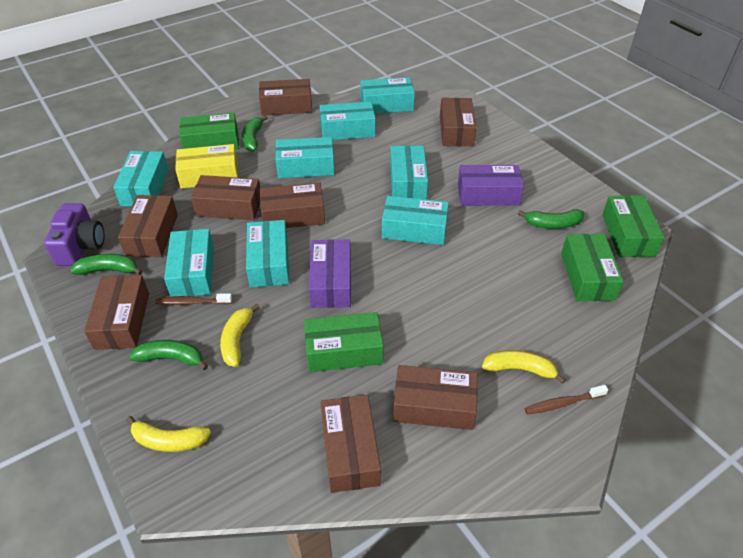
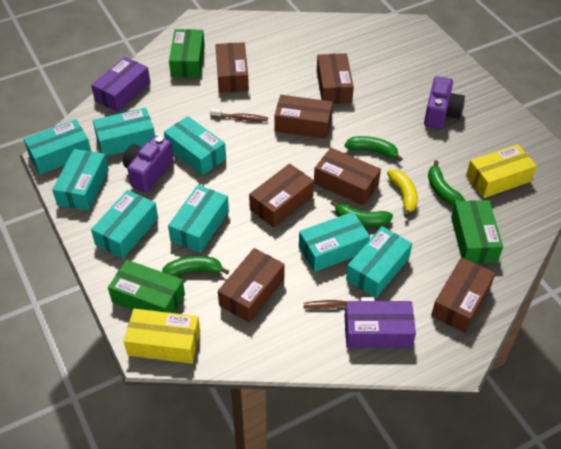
brown box: 8 -> 7
green box: 4 -> 3
purple camera: 1 -> 2
yellow banana: 3 -> 1
yellow box: 1 -> 2

